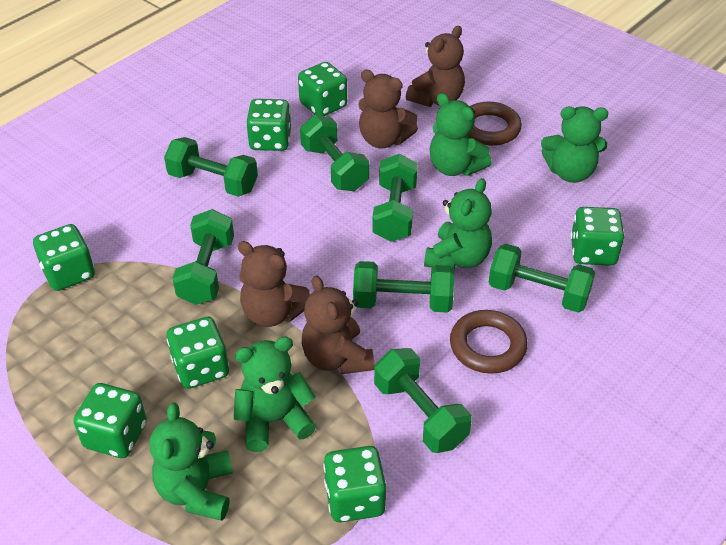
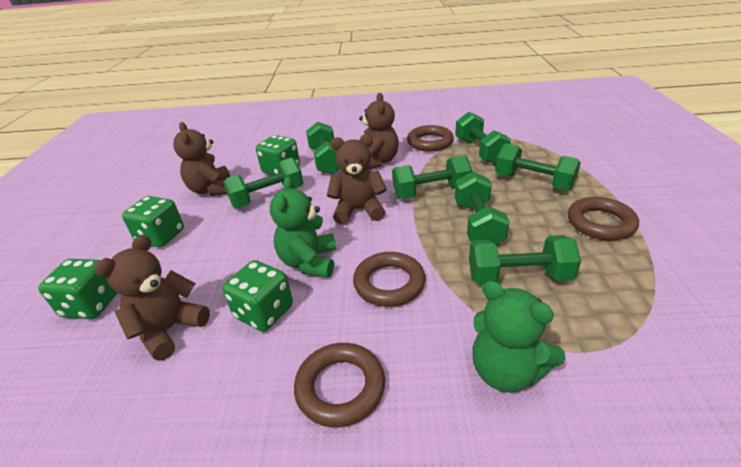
brown ring: 2 -> 4
green dice: 7 -> 4
green teddy bear: 5 -> 2

